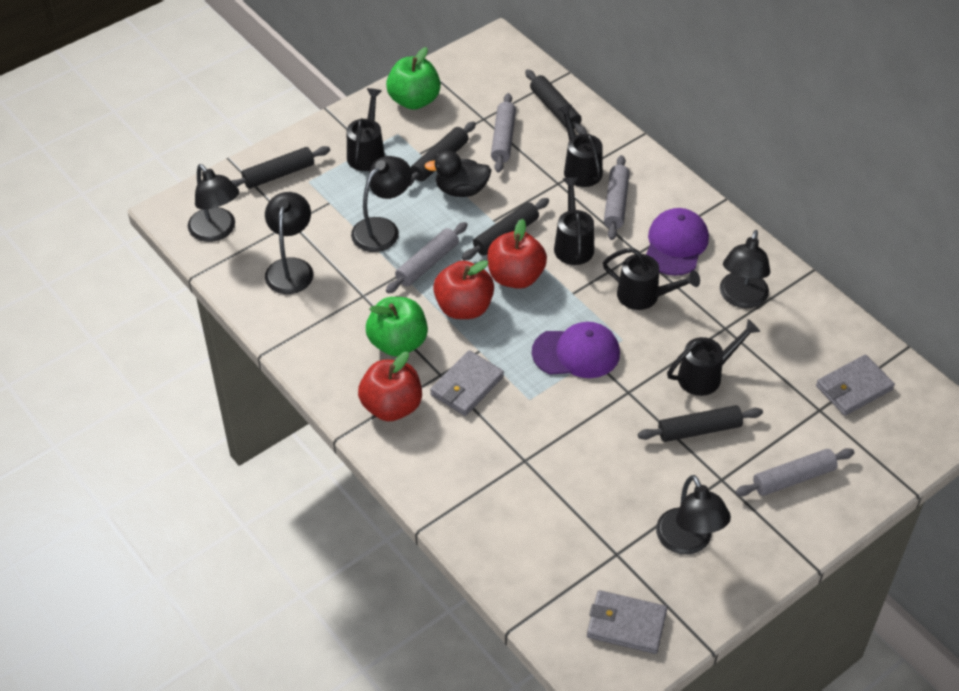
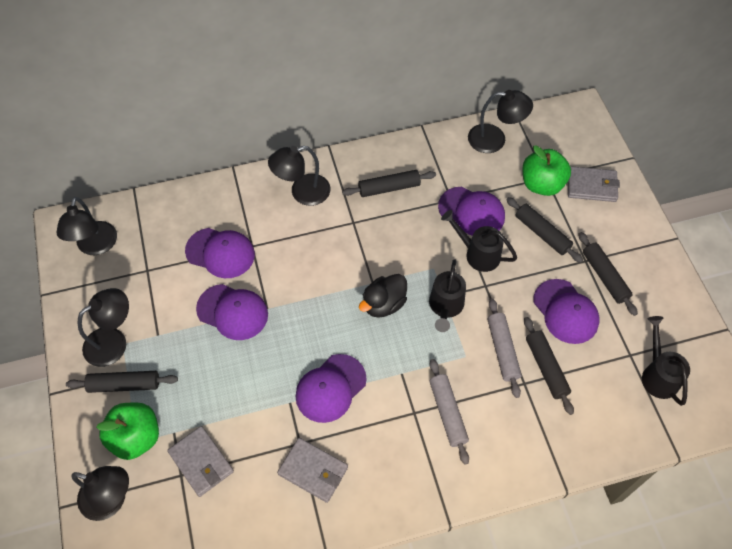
black watering can: 5 -> 3
grey rolling pin: 4 -> 2
purple cap: 2 -> 5
red apple: 3 -> 0

